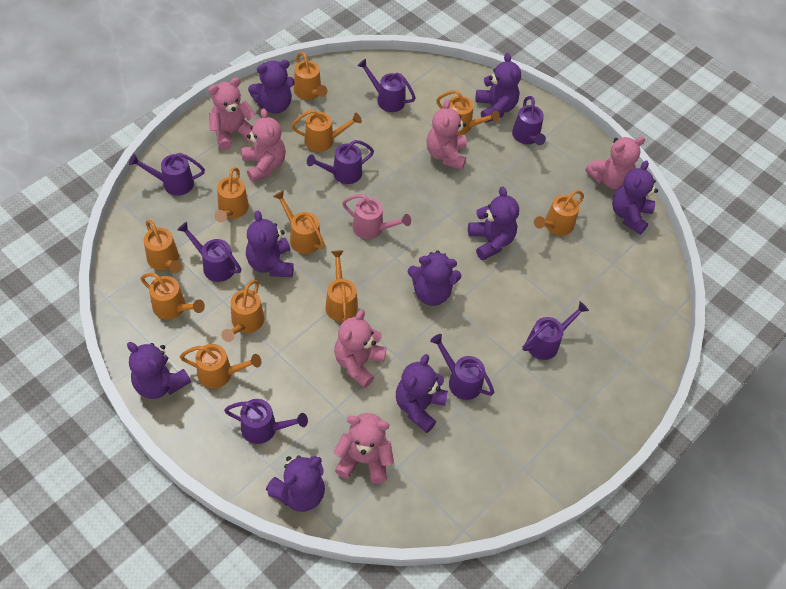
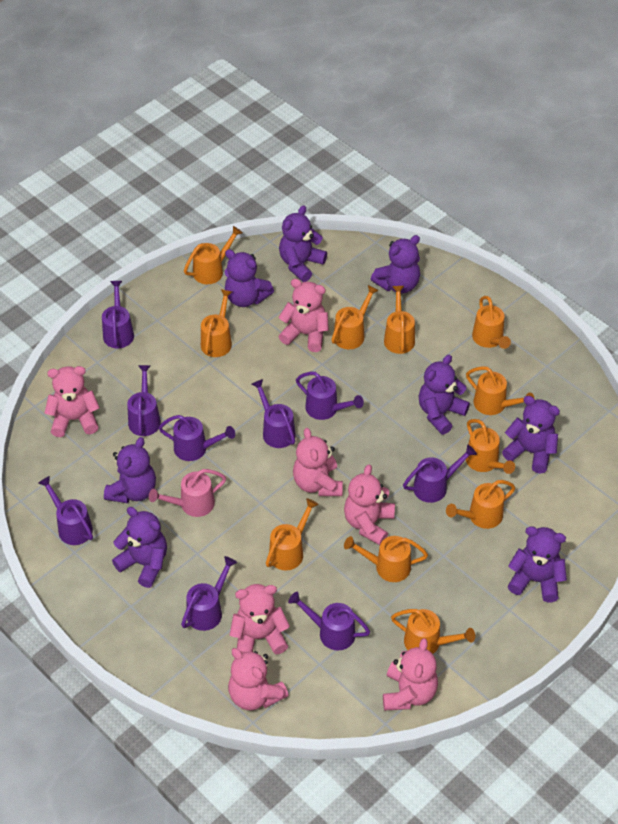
pink teddy bear: 6 -> 7
purple teddy bear: 9 -> 8
purple watering can: 8 -> 9

